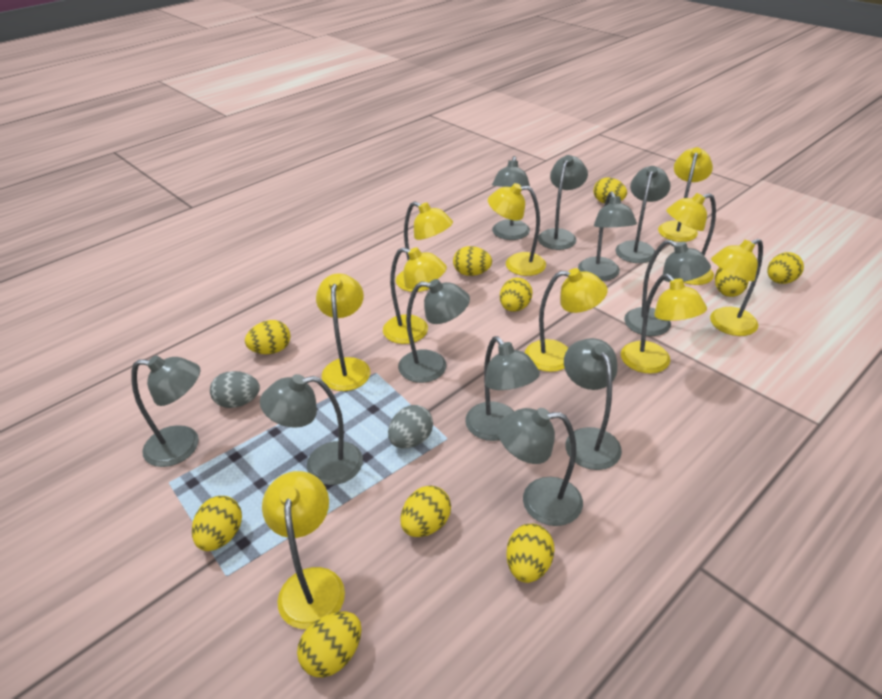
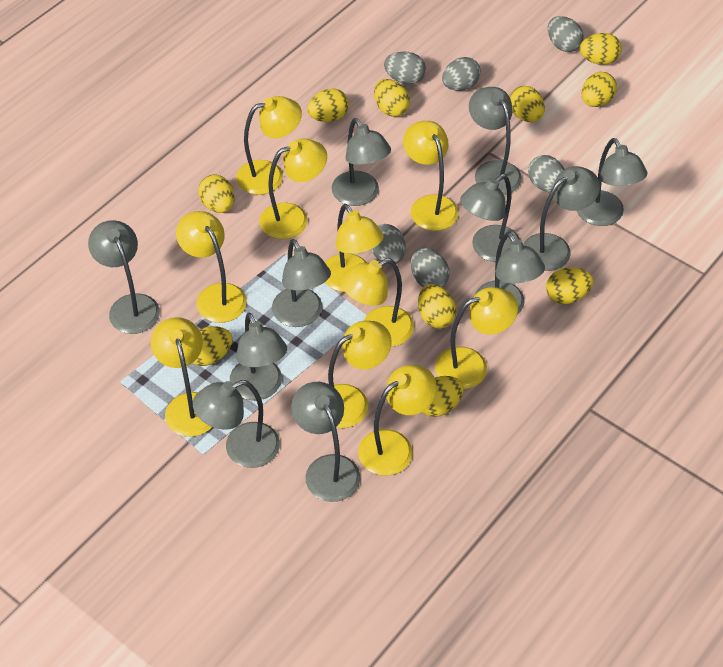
grey egg: 2 -> 6

